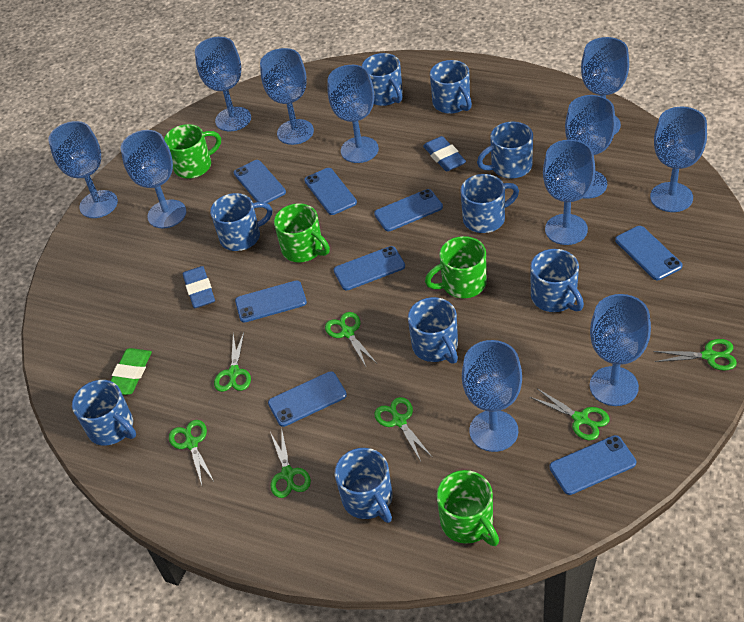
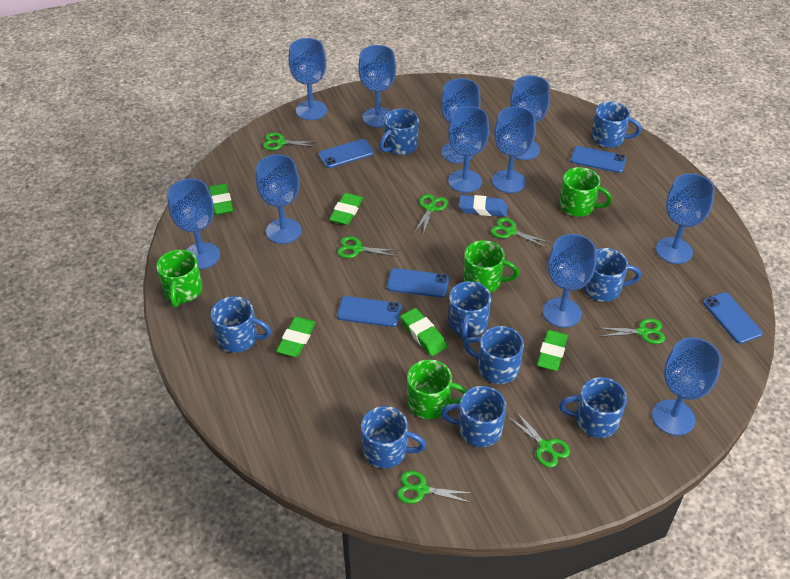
blue eraser: 2 -> 1
blue phone: 8 -> 5
green eraser: 1 -> 5

